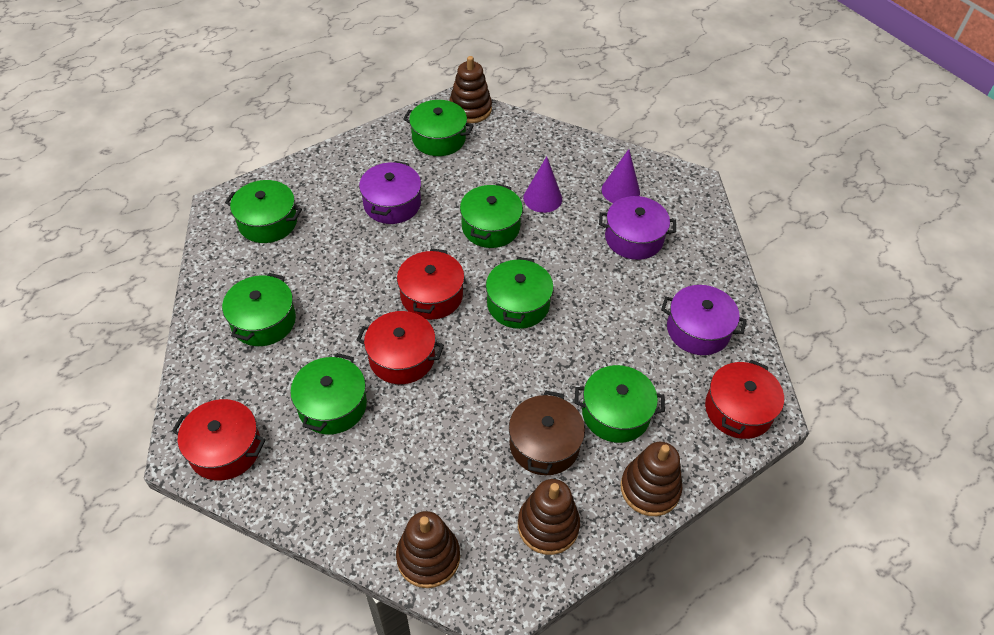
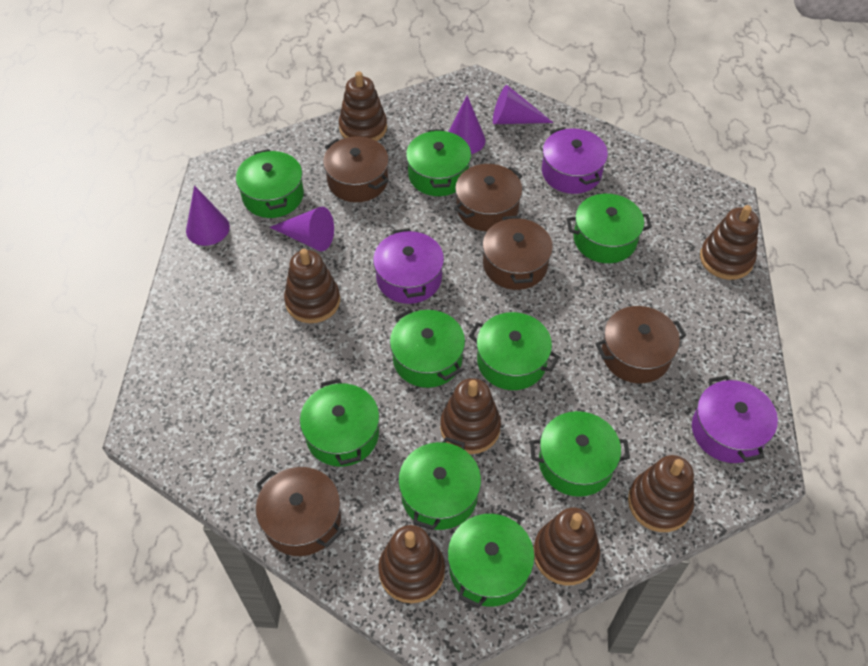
brown pot: 1 -> 5
brown stacking toy: 4 -> 7
green pot: 7 -> 9
purple cone: 2 -> 4
red pot: 4 -> 0

